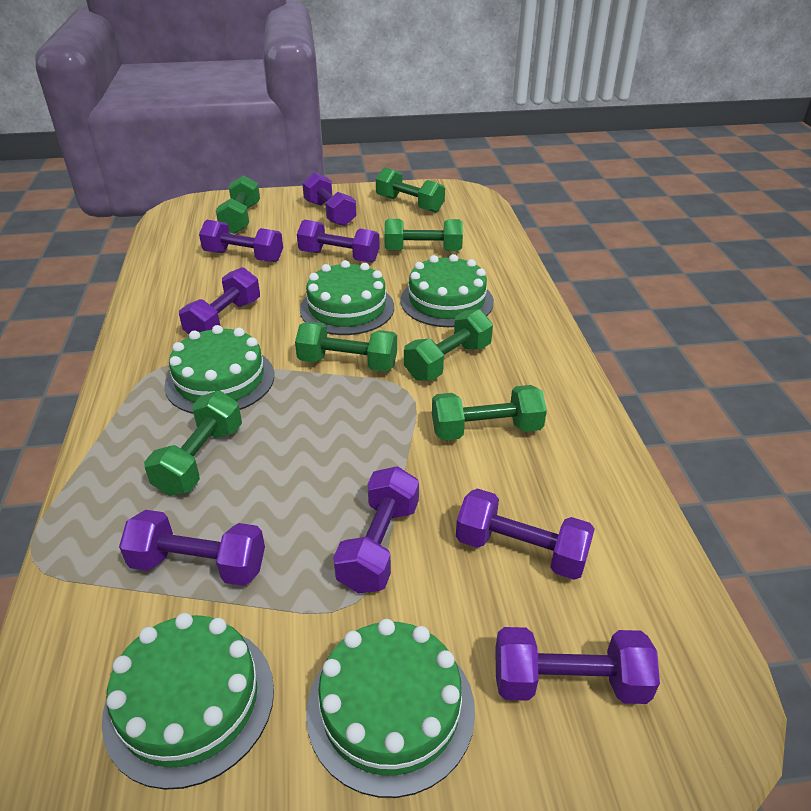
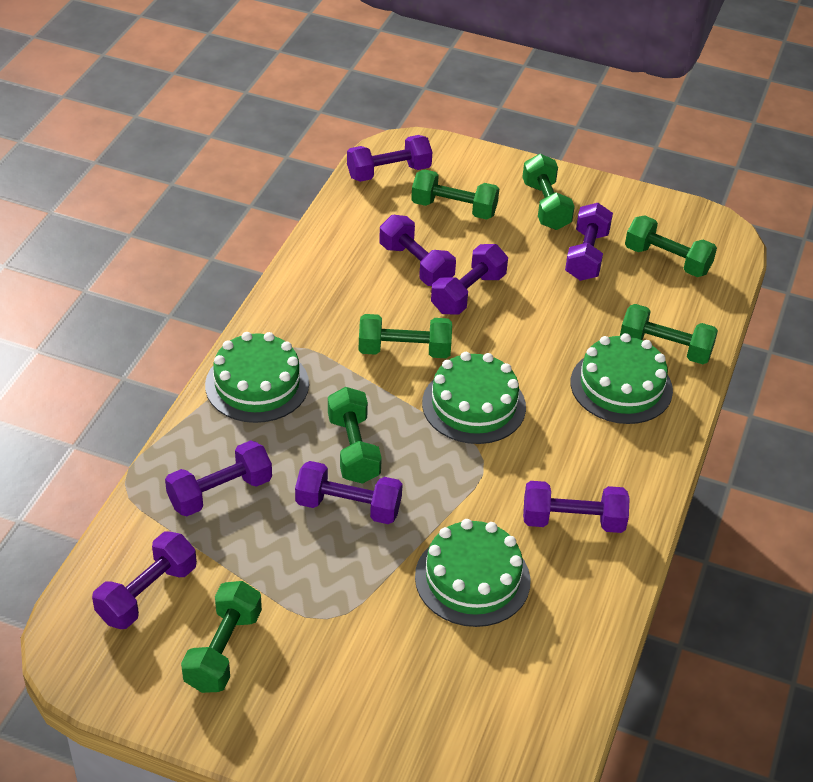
green cake: 5 -> 4

